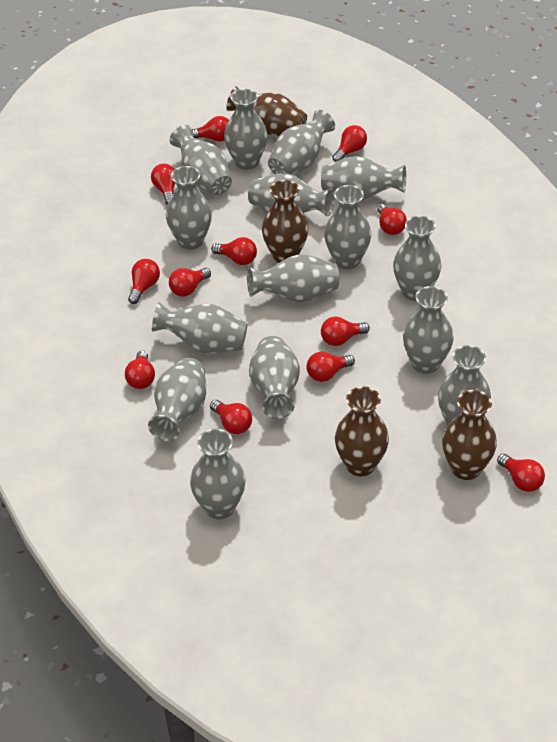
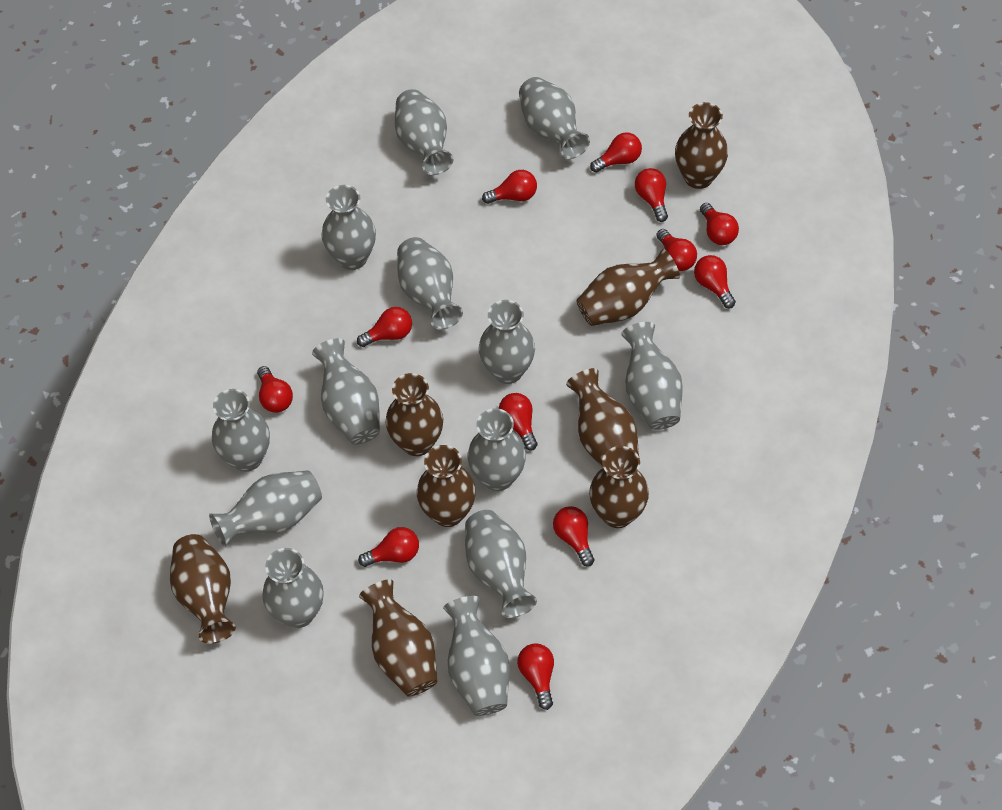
brown vase: 4 -> 8
grey vase: 15 -> 13

